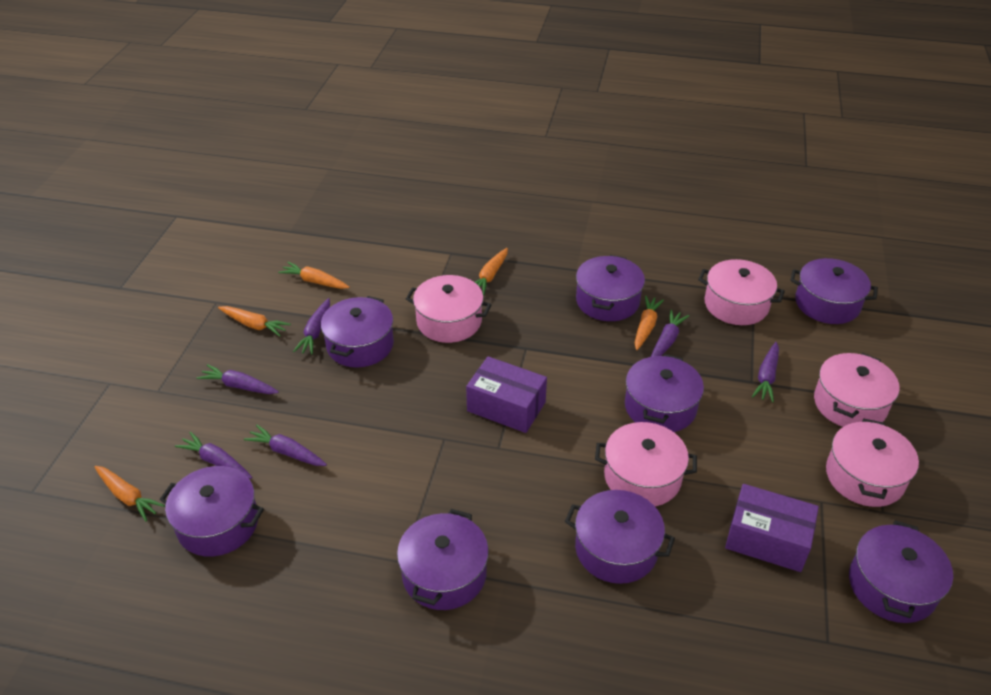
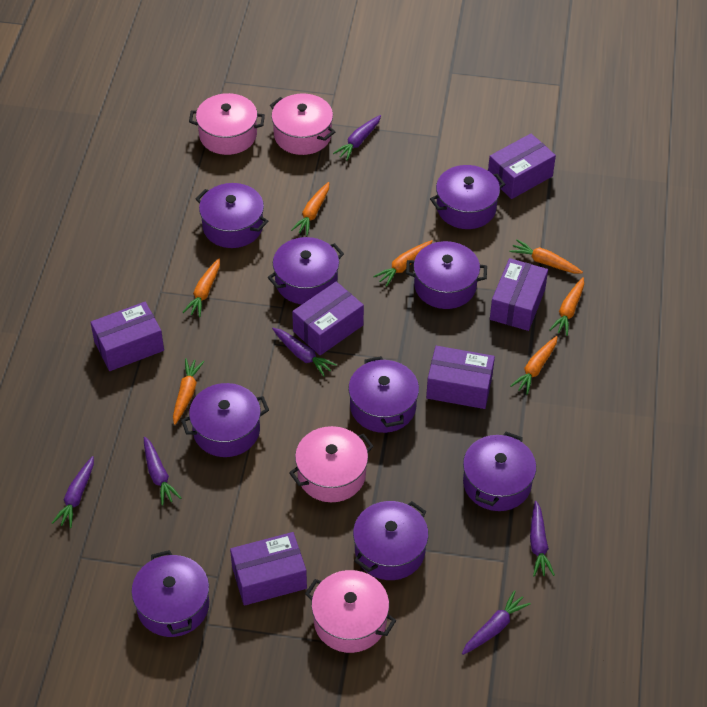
orange carrot: 5 -> 7
pink pot: 5 -> 4
purple box: 2 -> 6
purple pot: 8 -> 9

